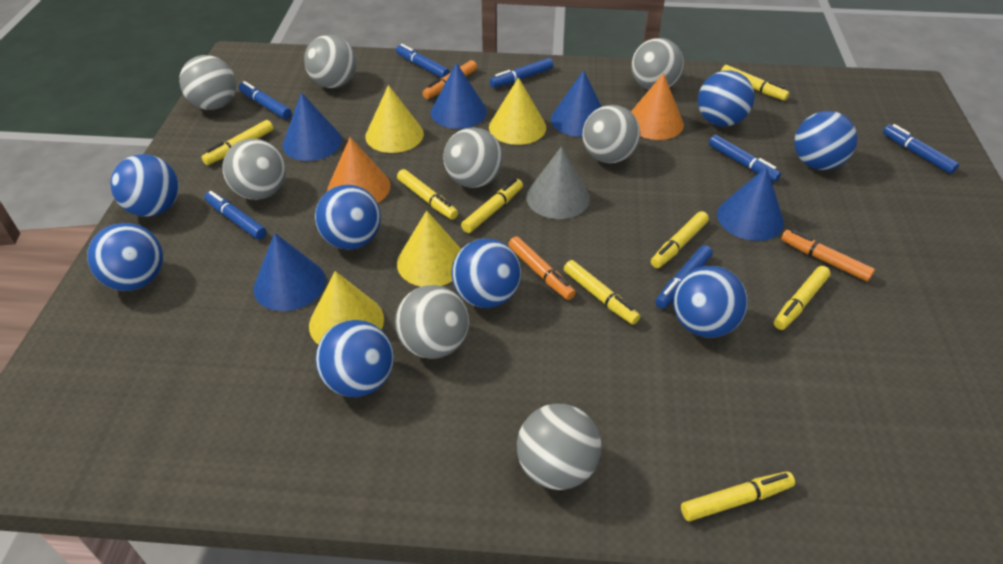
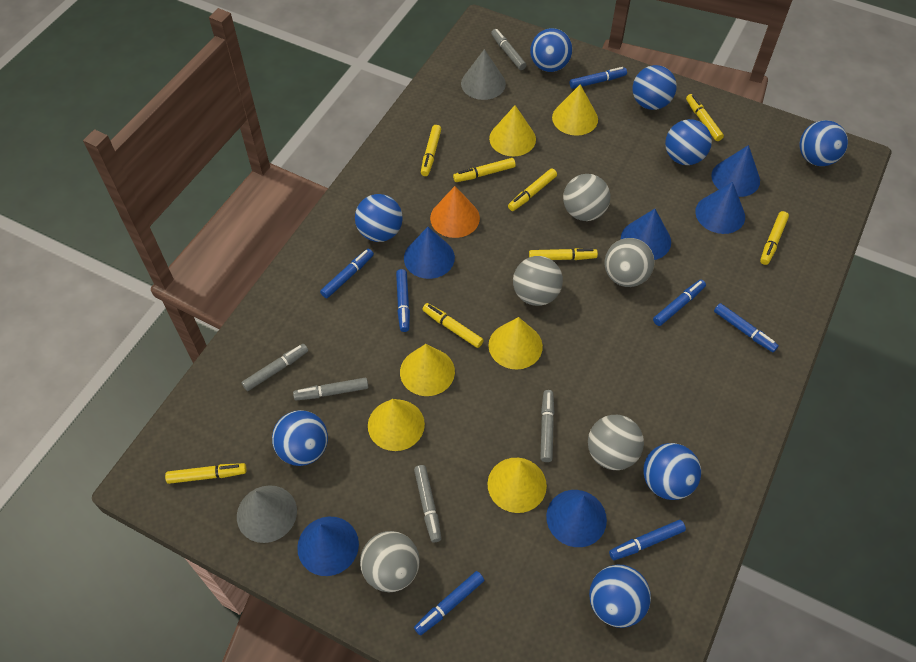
blue cone: 5 -> 6
grey ball: 8 -> 5
grey cone: 1 -> 2
grey marker: 0 -> 5
orange cone: 2 -> 1
orange marker: 3 -> 0
yellow cone: 4 -> 6

